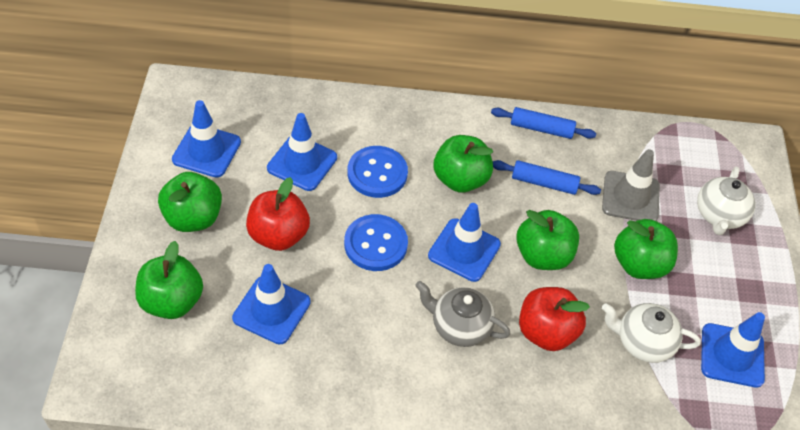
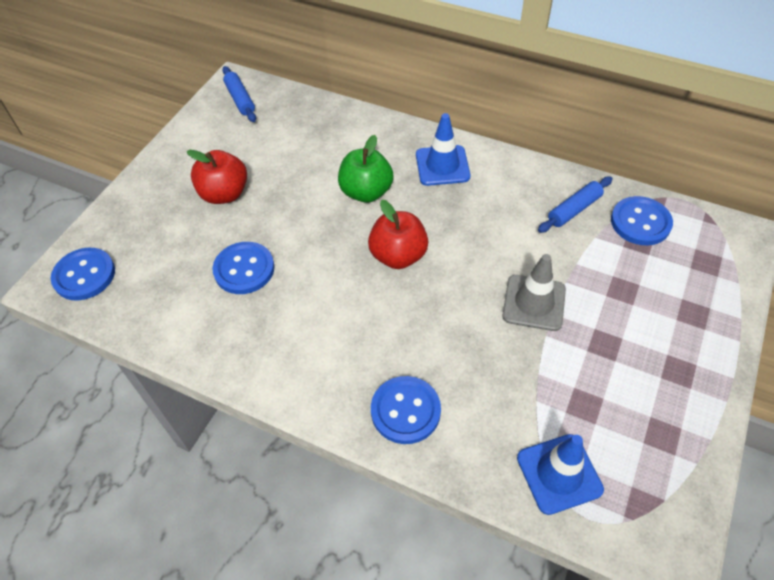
blue button: 2 -> 4
blue traffic cone: 5 -> 2
green apple: 5 -> 1
grey teapot: 1 -> 0
white teapot: 2 -> 0

